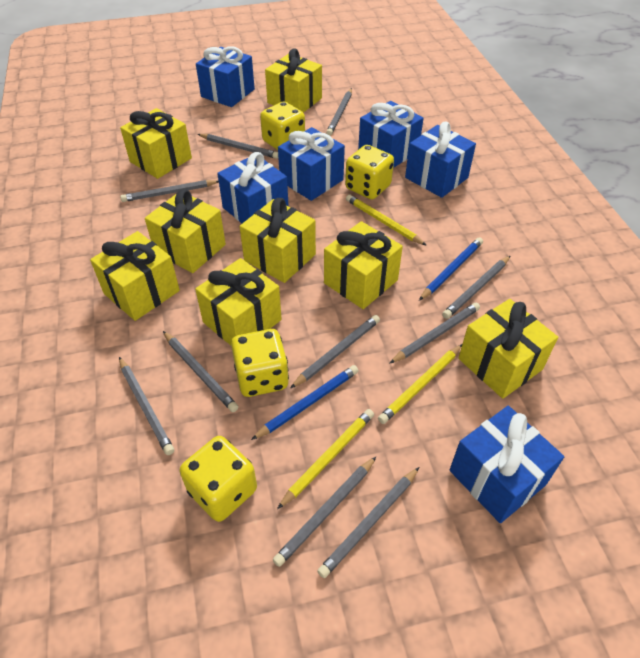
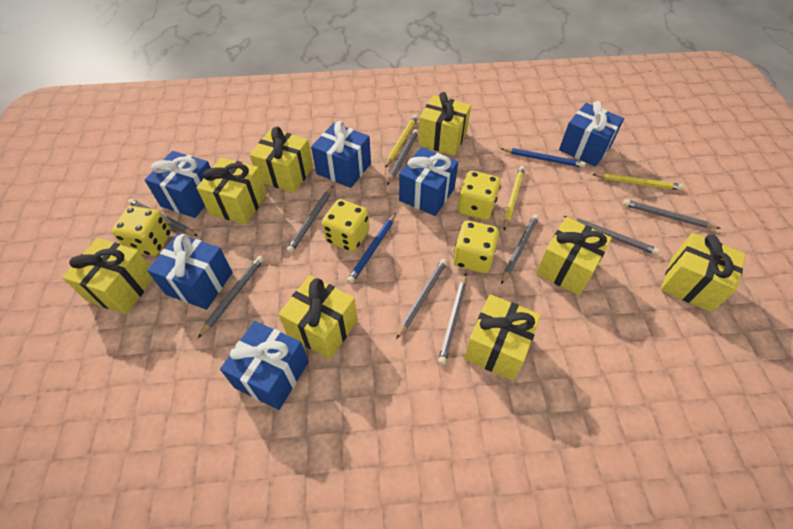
grey pencil: 10 -> 9

